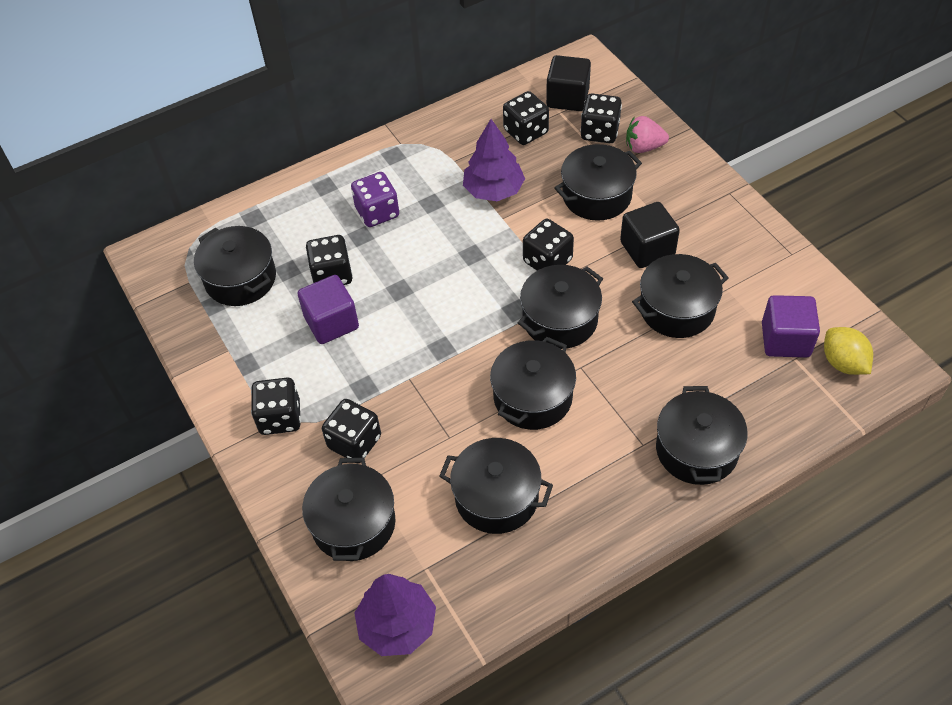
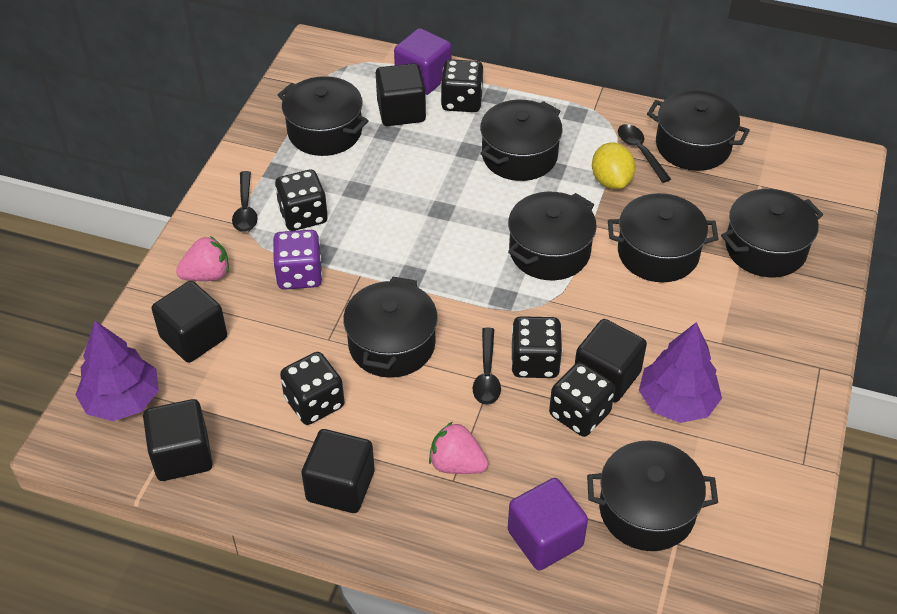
black cube: 2 -> 5
black dice: 6 -> 5
black spoon: 0 -> 3
pink strawberry: 1 -> 2

